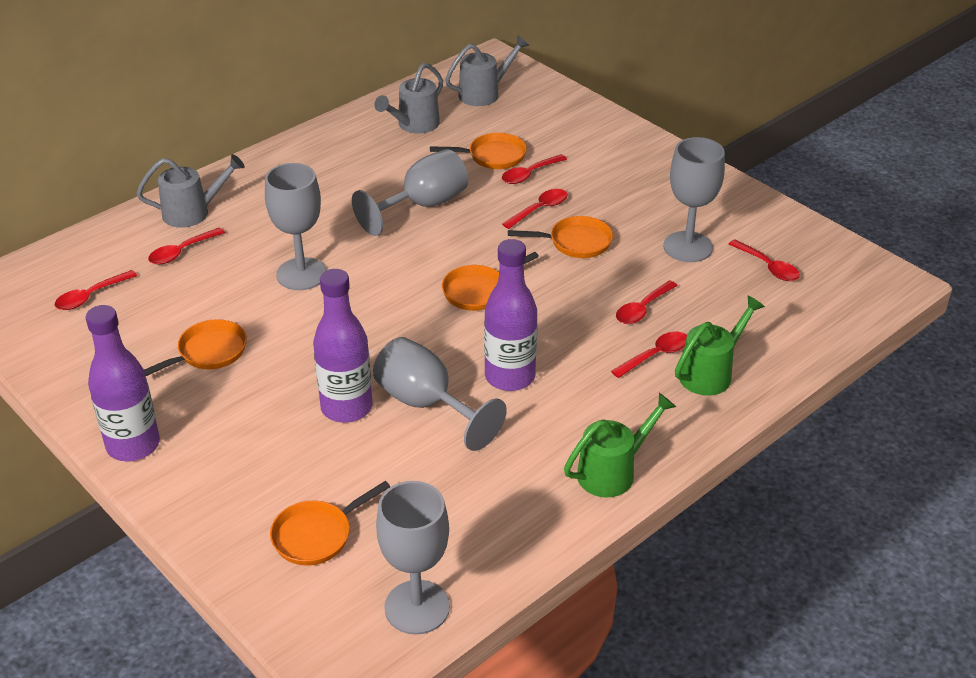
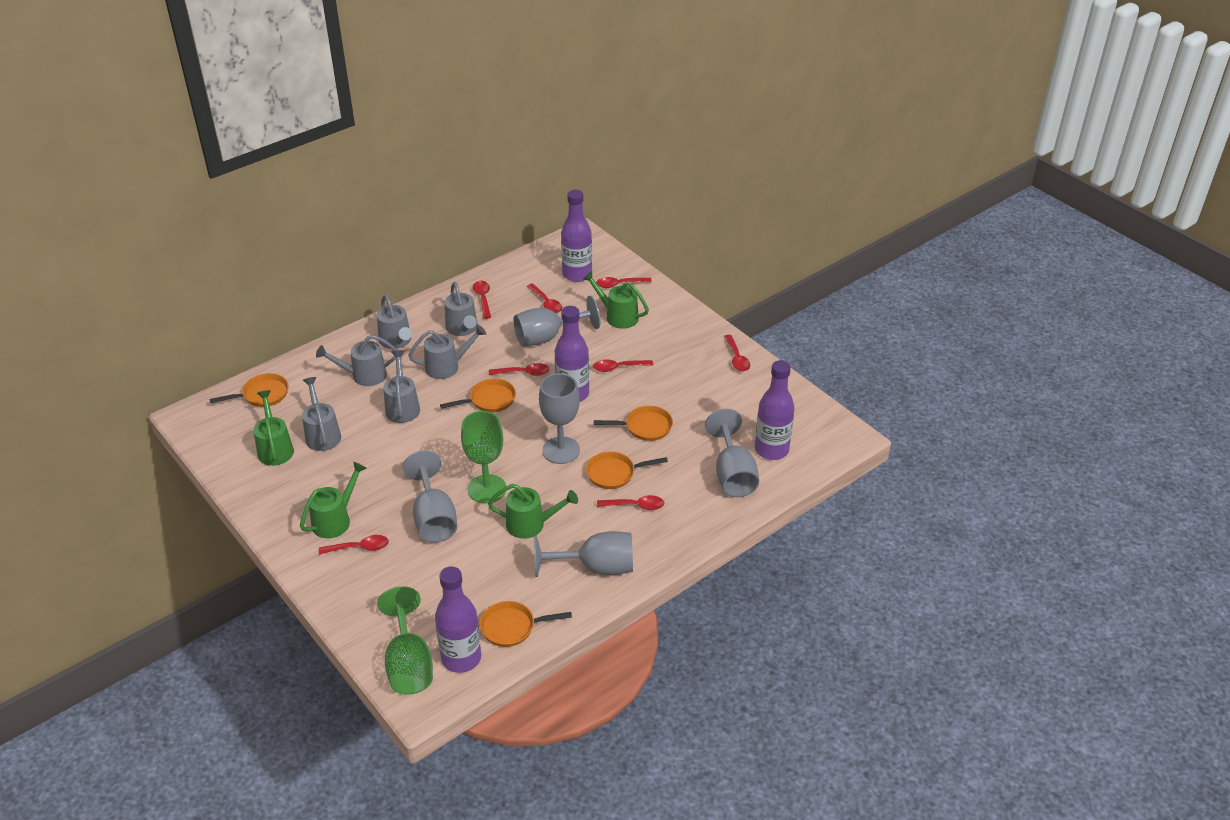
green goblet: 0 -> 2
green watering can: 2 -> 4
grey watering can: 3 -> 6
purple bottle: 3 -> 4
red spoon: 7 -> 8

